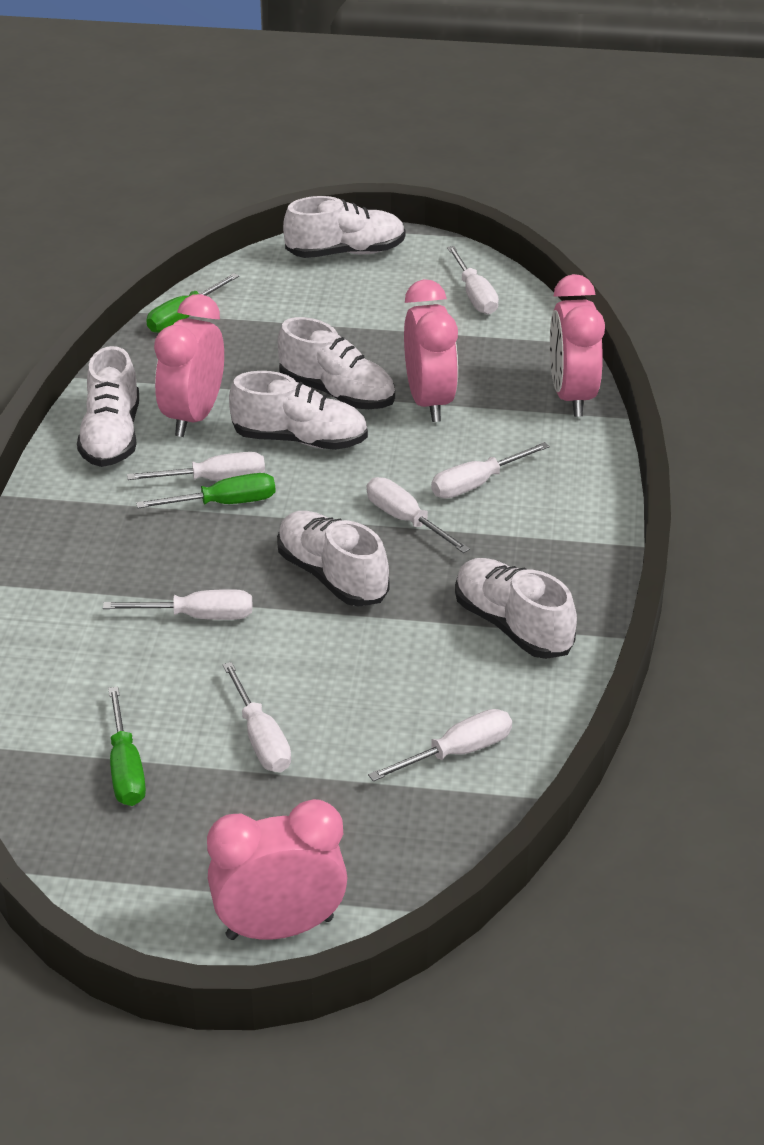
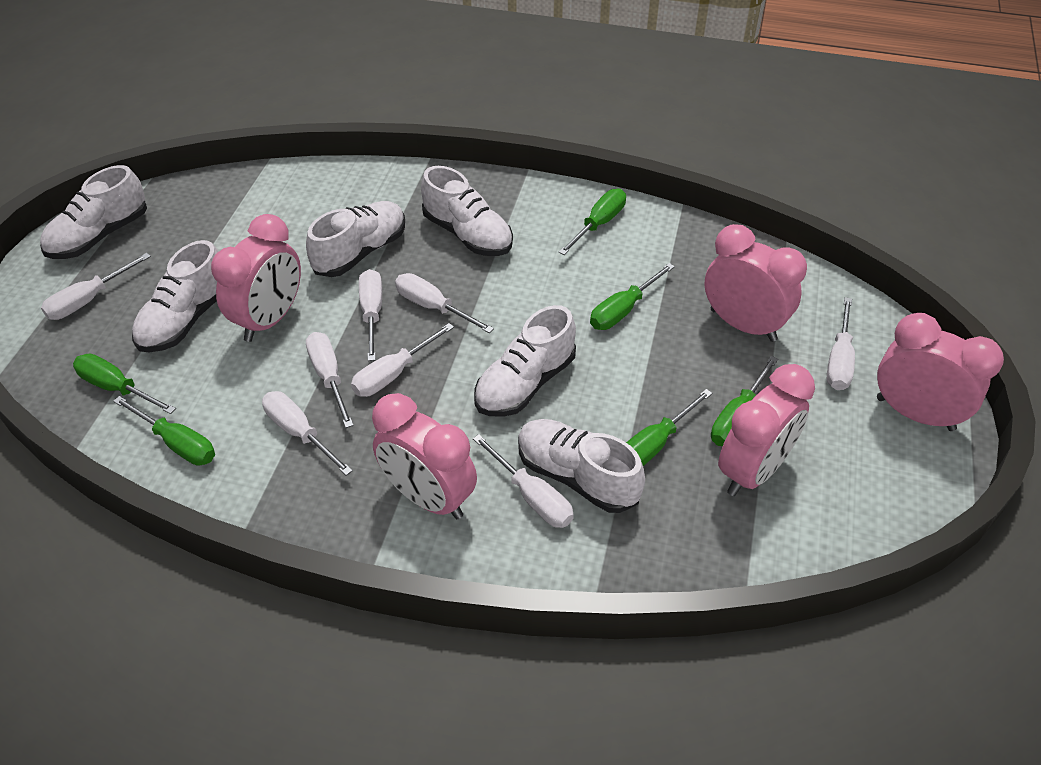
green screwdriver: 3 -> 6
pink clock: 4 -> 5
white screwdriver: 7 -> 8

